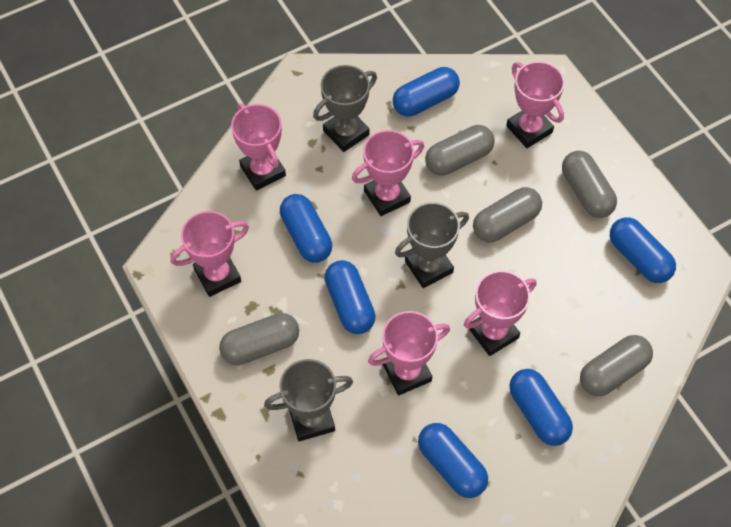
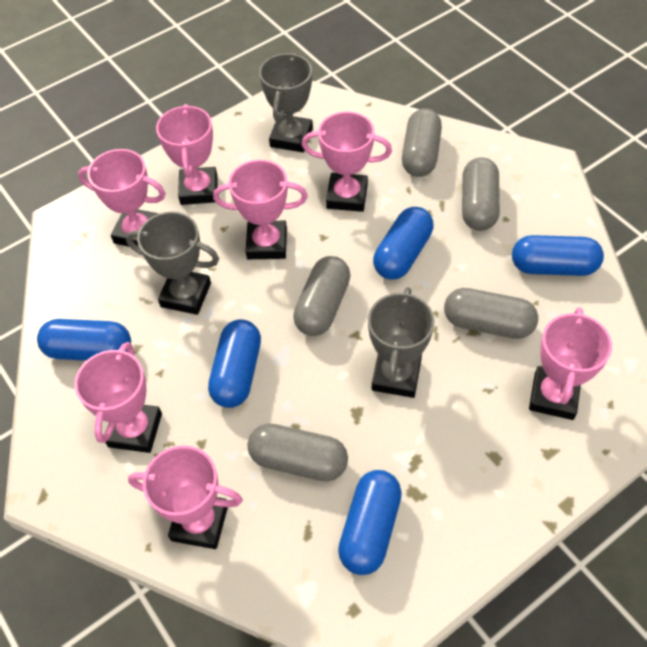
blue capsule: 6 -> 5
pink trophy: 6 -> 7

